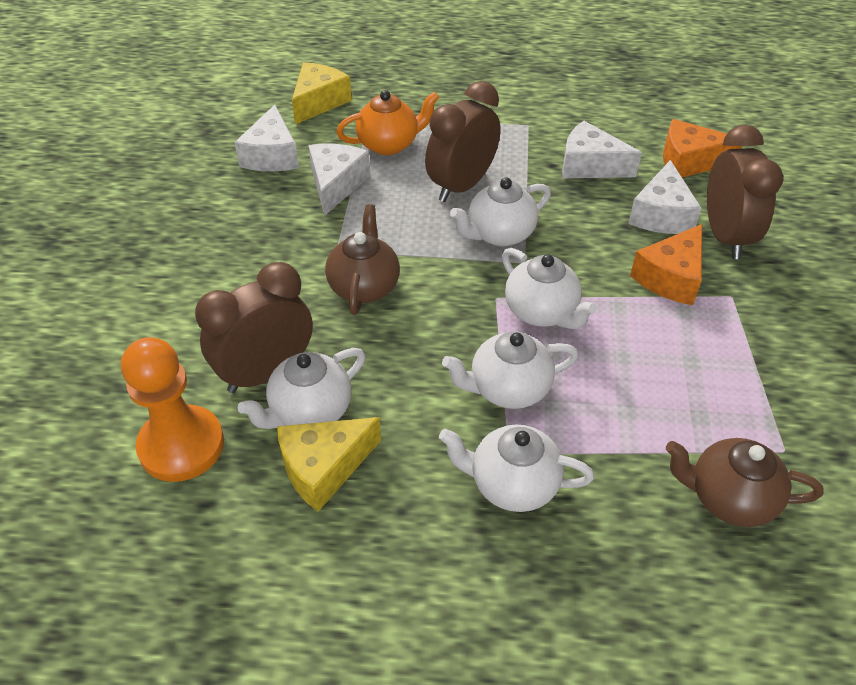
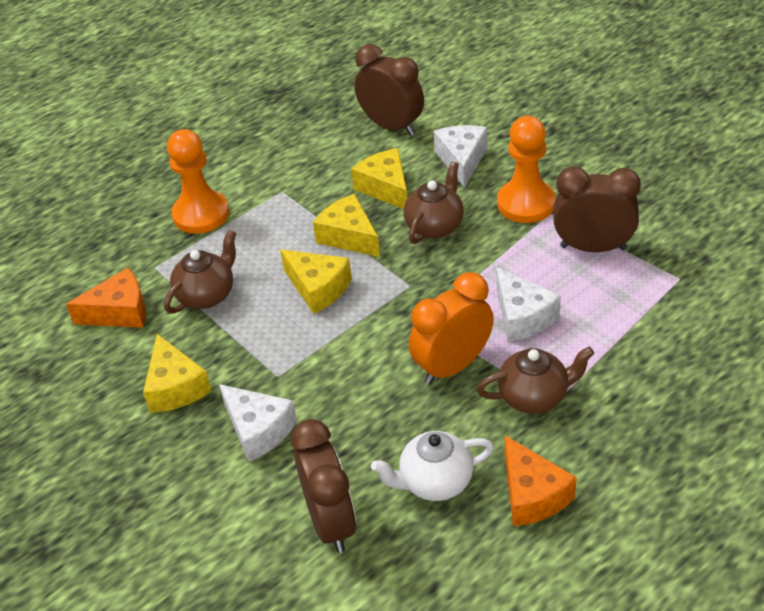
brown teapot: 2 -> 3
orange clock: 0 -> 1
orange pawn: 1 -> 2
orange teapot: 1 -> 0
white cheese: 4 -> 3
white teapot: 5 -> 1
yellow cheese: 2 -> 4

